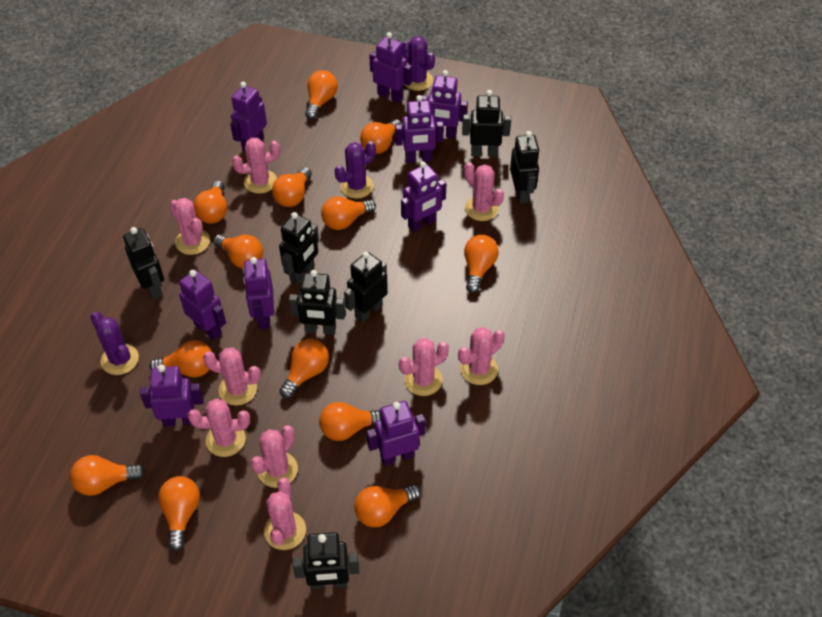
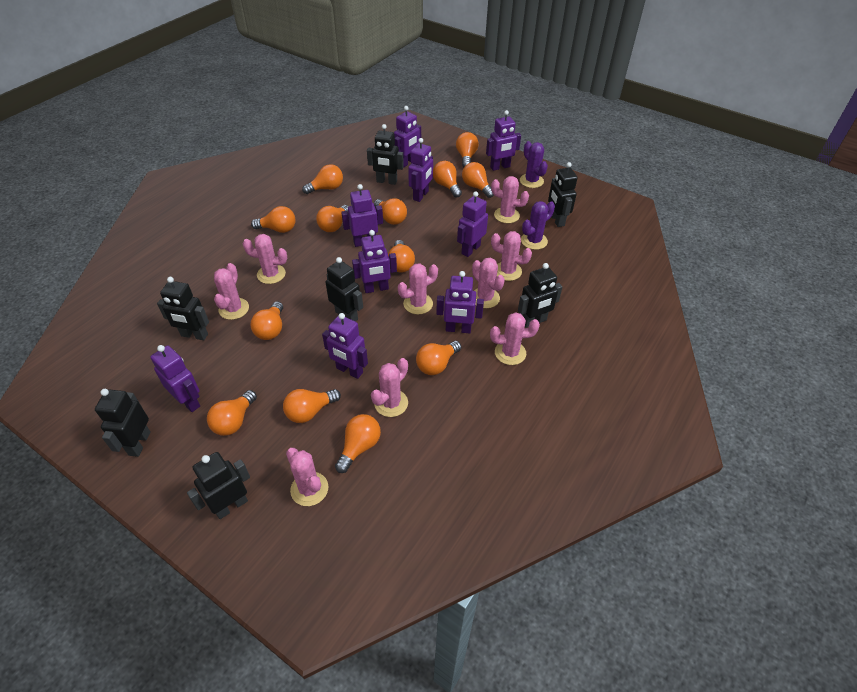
purple cactus: 3 -> 2

